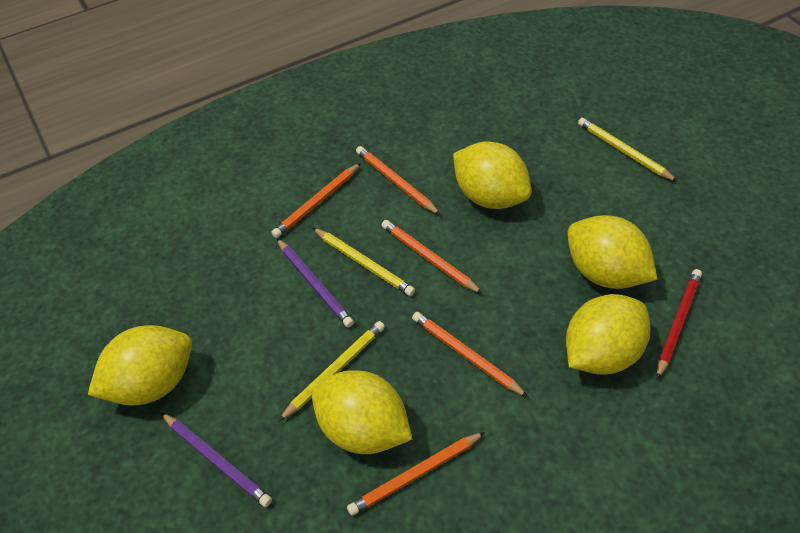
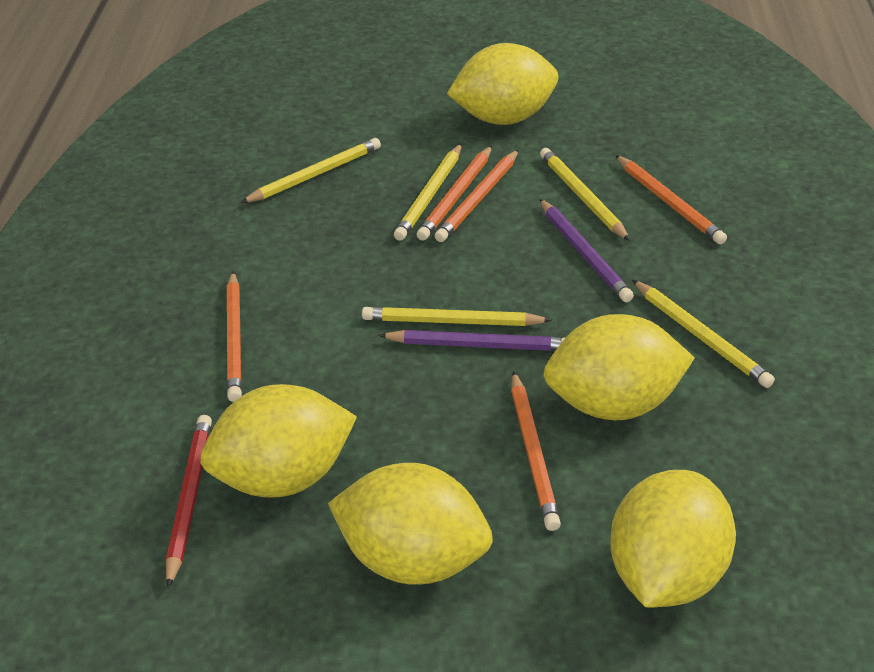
yellow pencil: 3 -> 5

